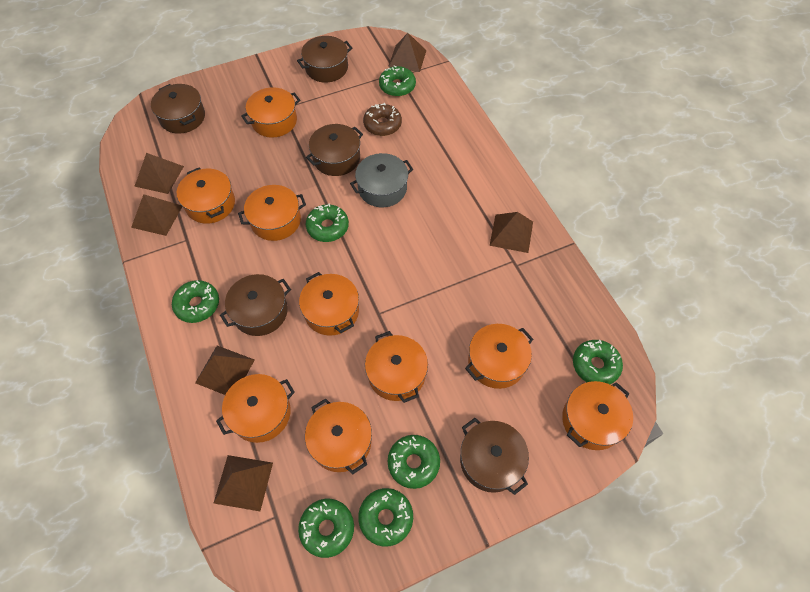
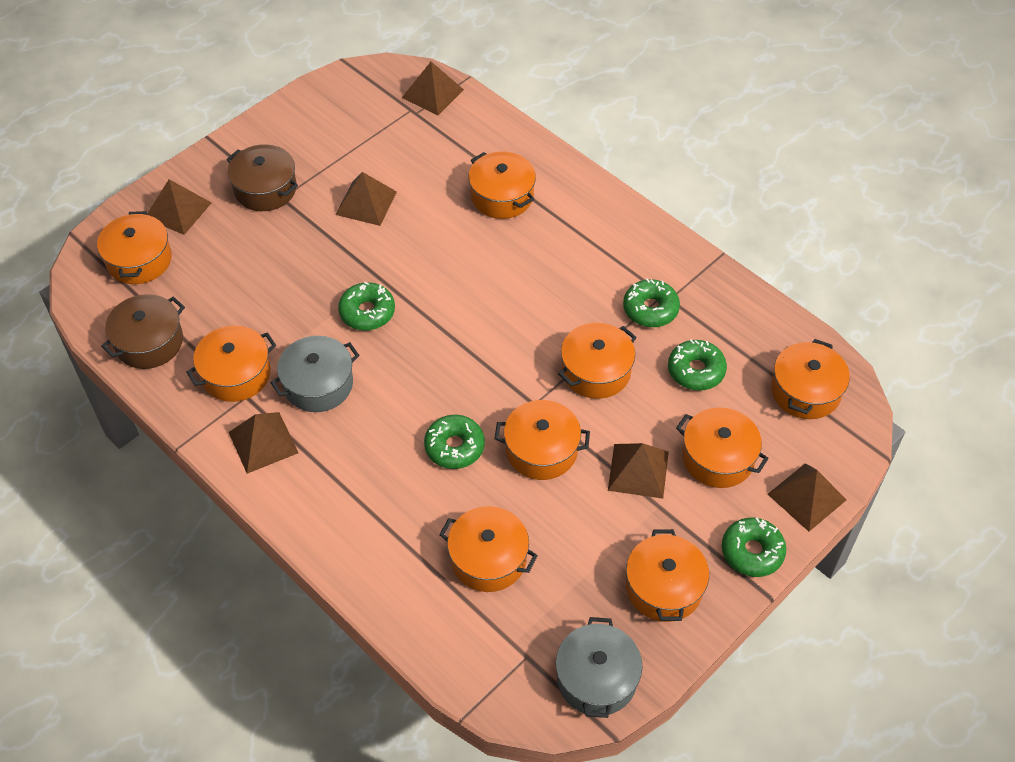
brown donut: 1 -> 0
brown pot: 5 -> 2
green donut: 7 -> 5
grey pot: 1 -> 2

